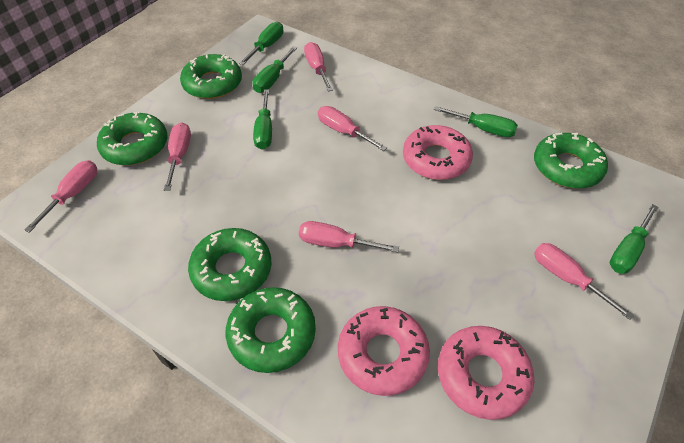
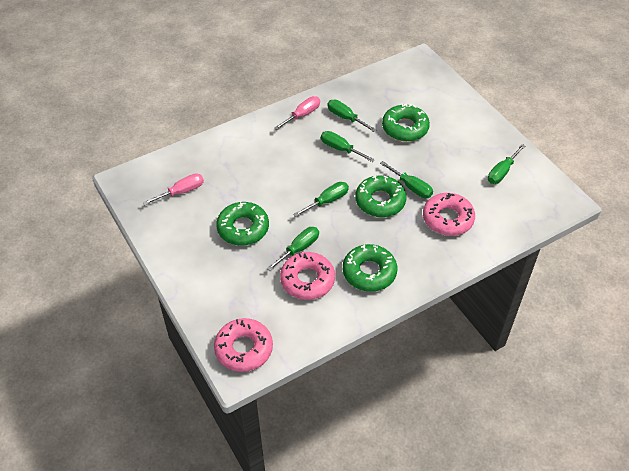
green donut: 5 -> 4
green screwdriver: 5 -> 6
pink screwdriver: 6 -> 2

